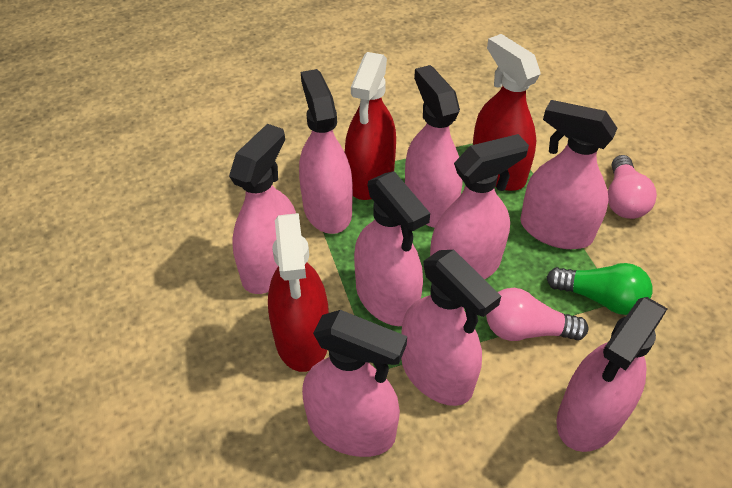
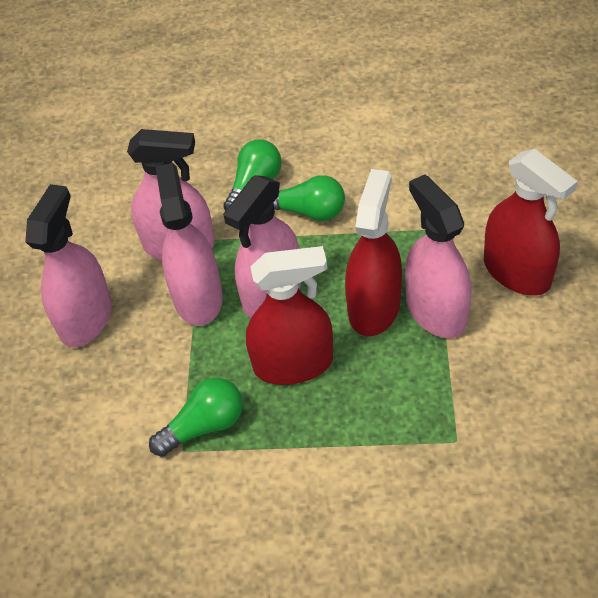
green light bulb: 1 -> 3
pink light bulb: 2 -> 0
pink spray bottle: 9 -> 5

